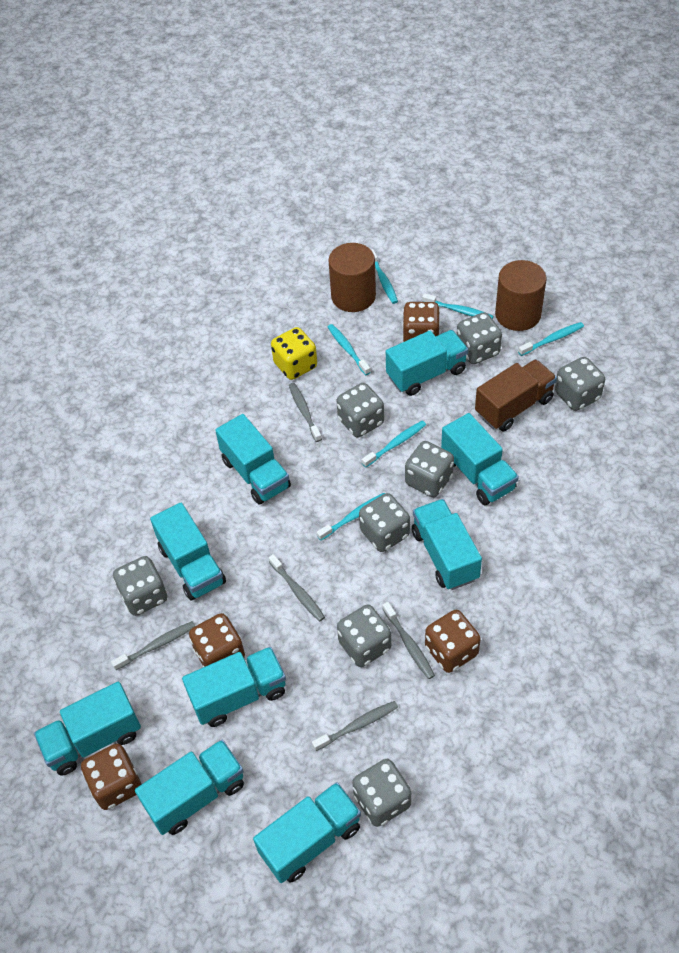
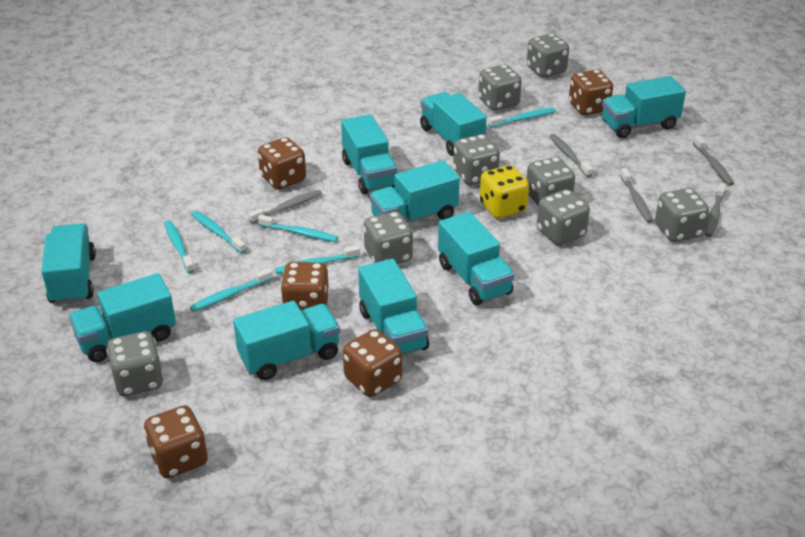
brown cylinder: 2 -> 0
brown dice: 4 -> 5
brown truck: 1 -> 0

